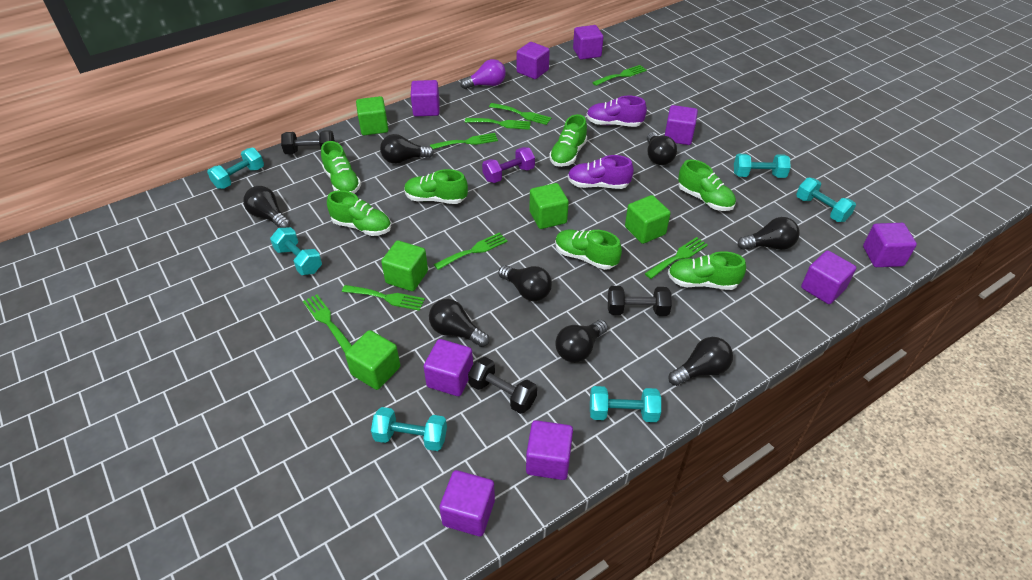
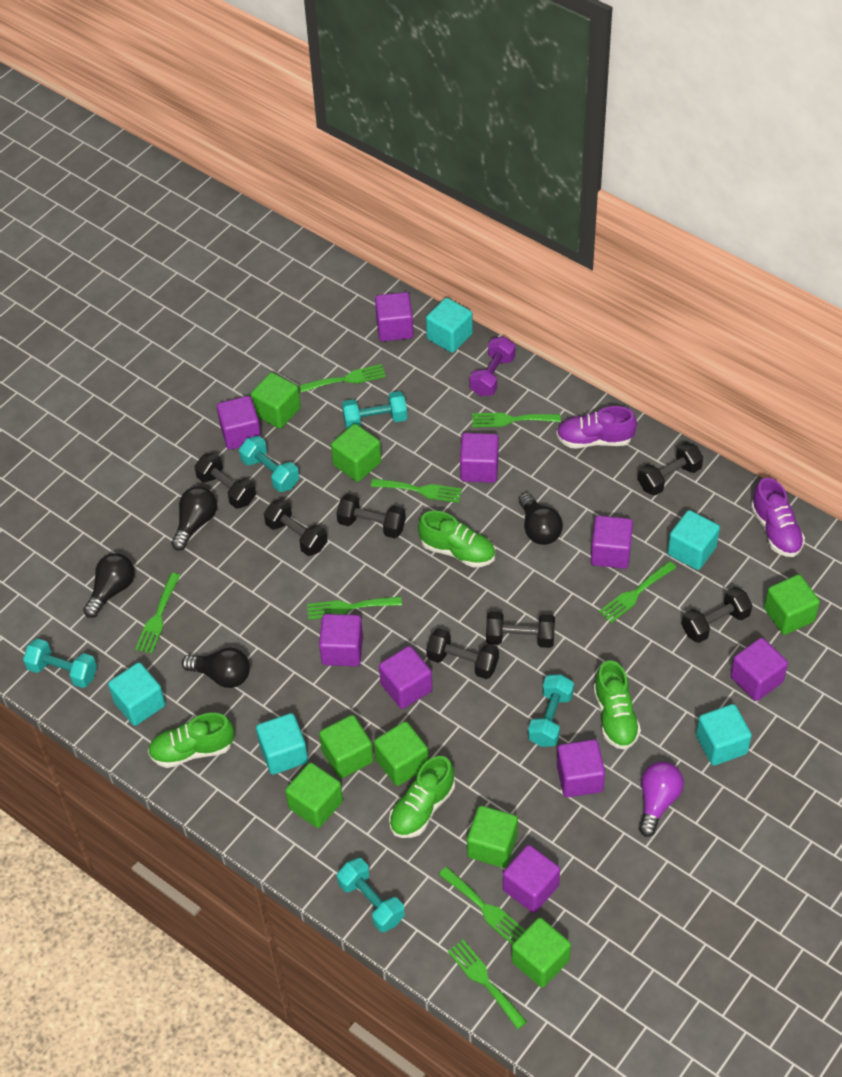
black dumbbell: 3 -> 7
black light bulb: 8 -> 4
green cube: 5 -> 8
green shoe: 7 -> 4
turquoise cube: 0 -> 5
turquoise dumbbell: 6 -> 5

